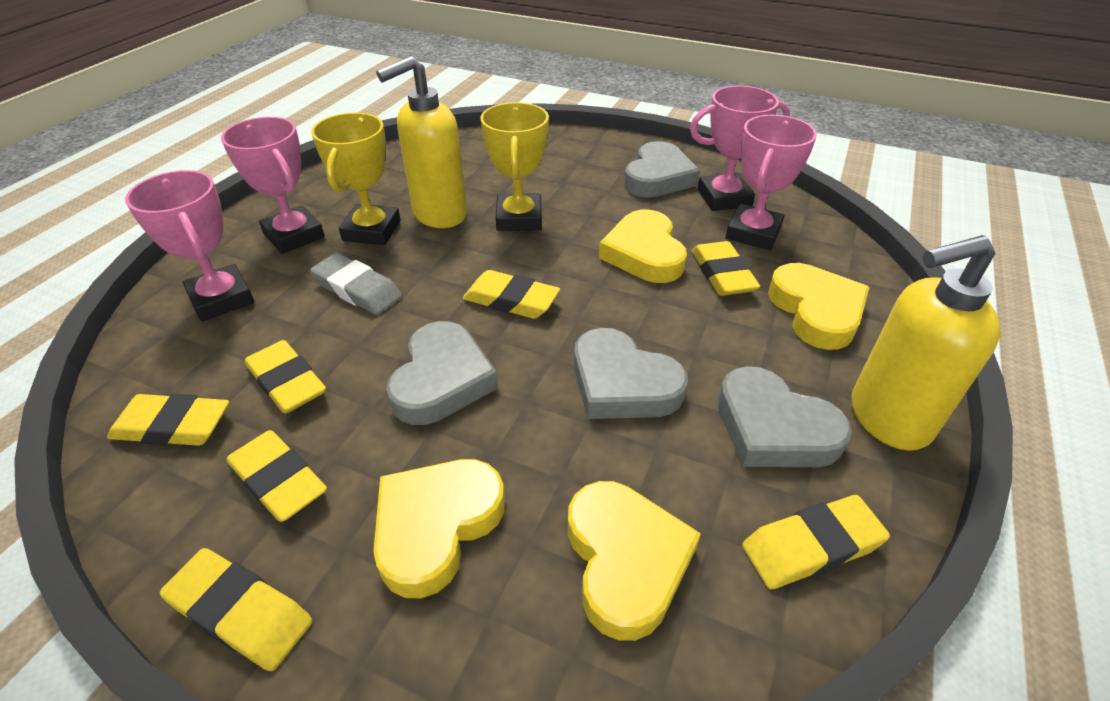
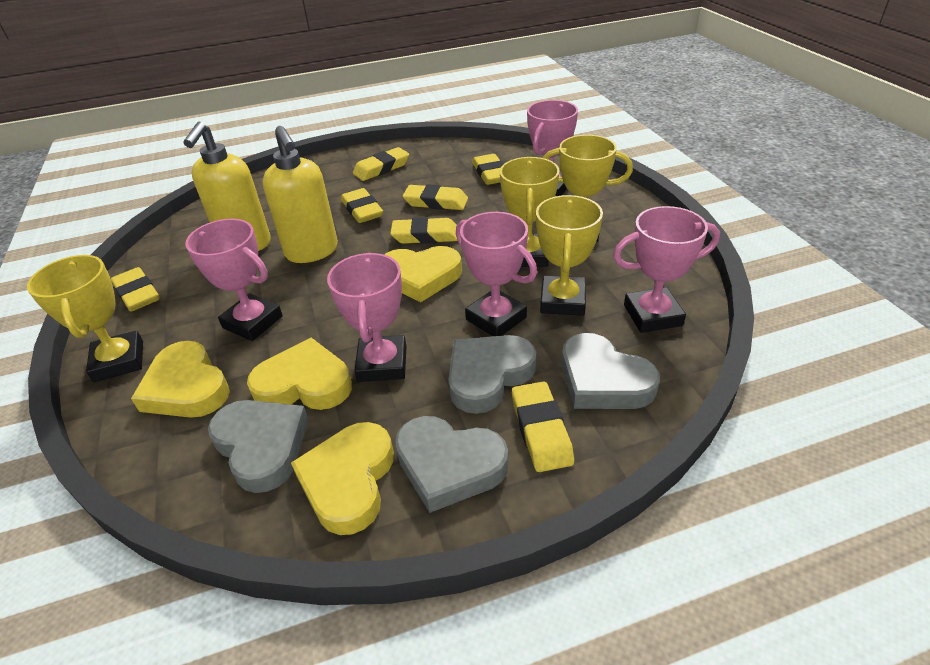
grey eraser: 1 -> 0
pink trophy: 4 -> 5
yellow trophy: 2 -> 4

